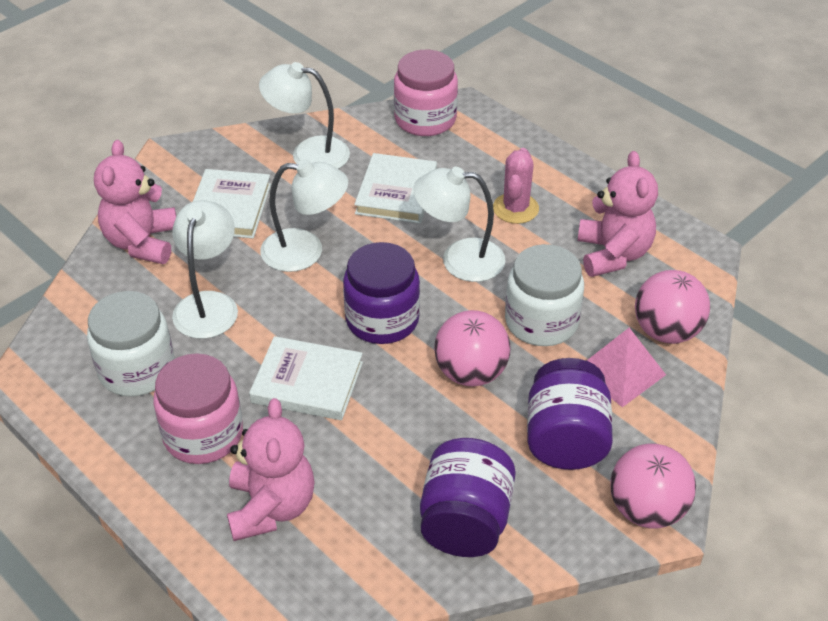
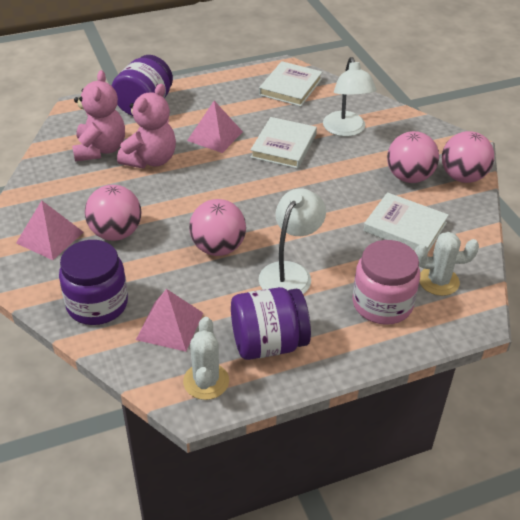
pink ball: 3 -> 4
pink cactus: 1 -> 0
pink jar: 2 -> 1
pink pyramid: 1 -> 3
pink teddy bear: 3 -> 2
white cactus: 0 -> 2
white jar: 2 -> 0
white lamp: 4 -> 2

